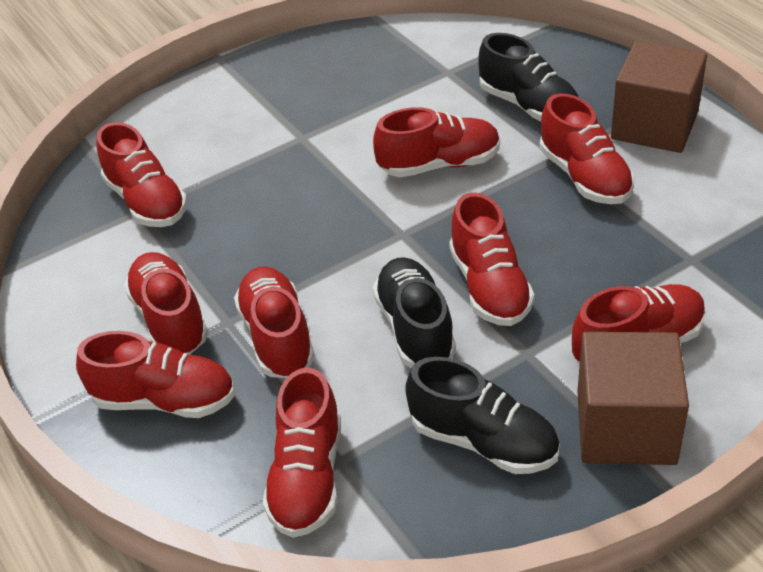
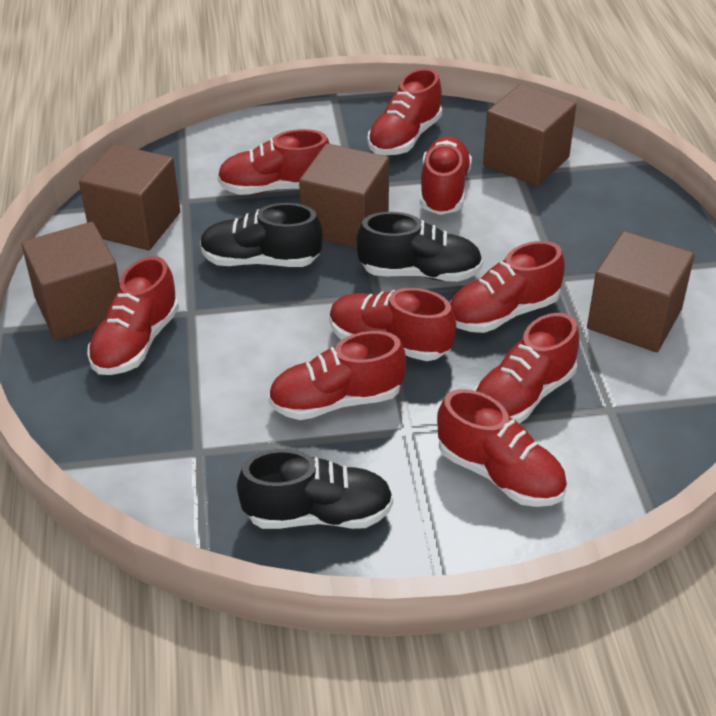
brown cube: 2 -> 5

